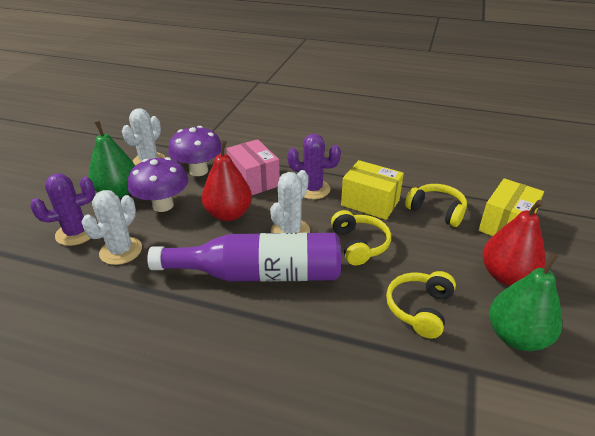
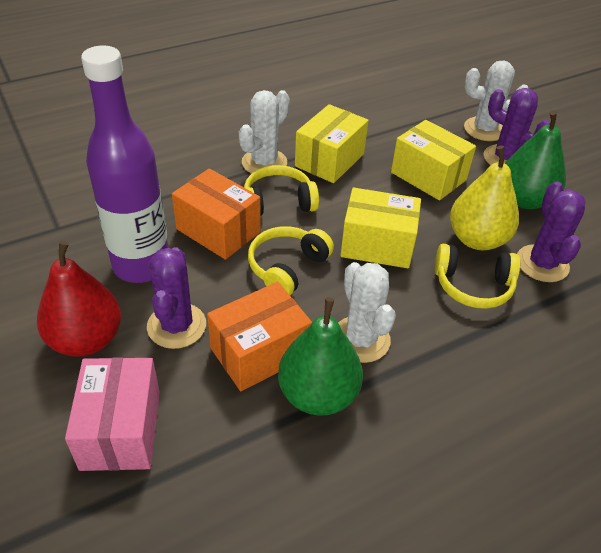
orange box: 0 -> 2
purple cactus: 2 -> 3
purple mushroom: 2 -> 0
red pear: 2 -> 1
yellow box: 2 -> 3
yellow pear: 0 -> 1

